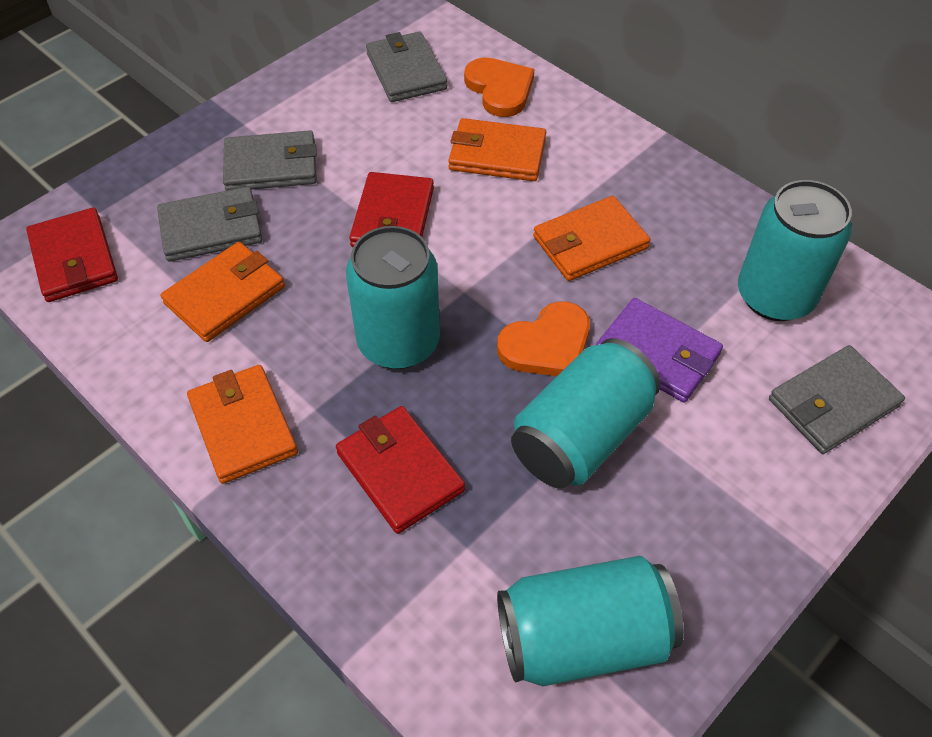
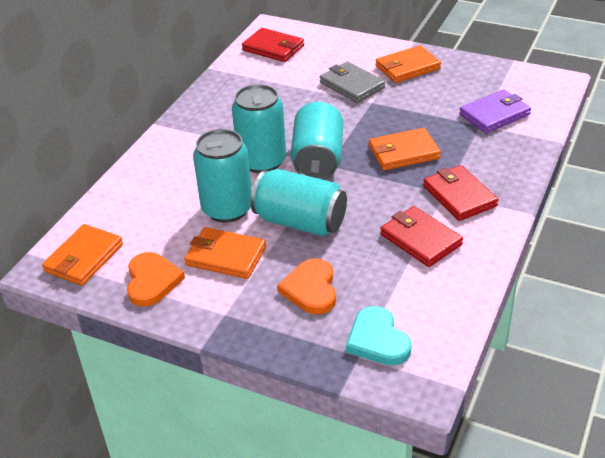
grey wallet: 4 -> 1
turquoise heart: 0 -> 1

